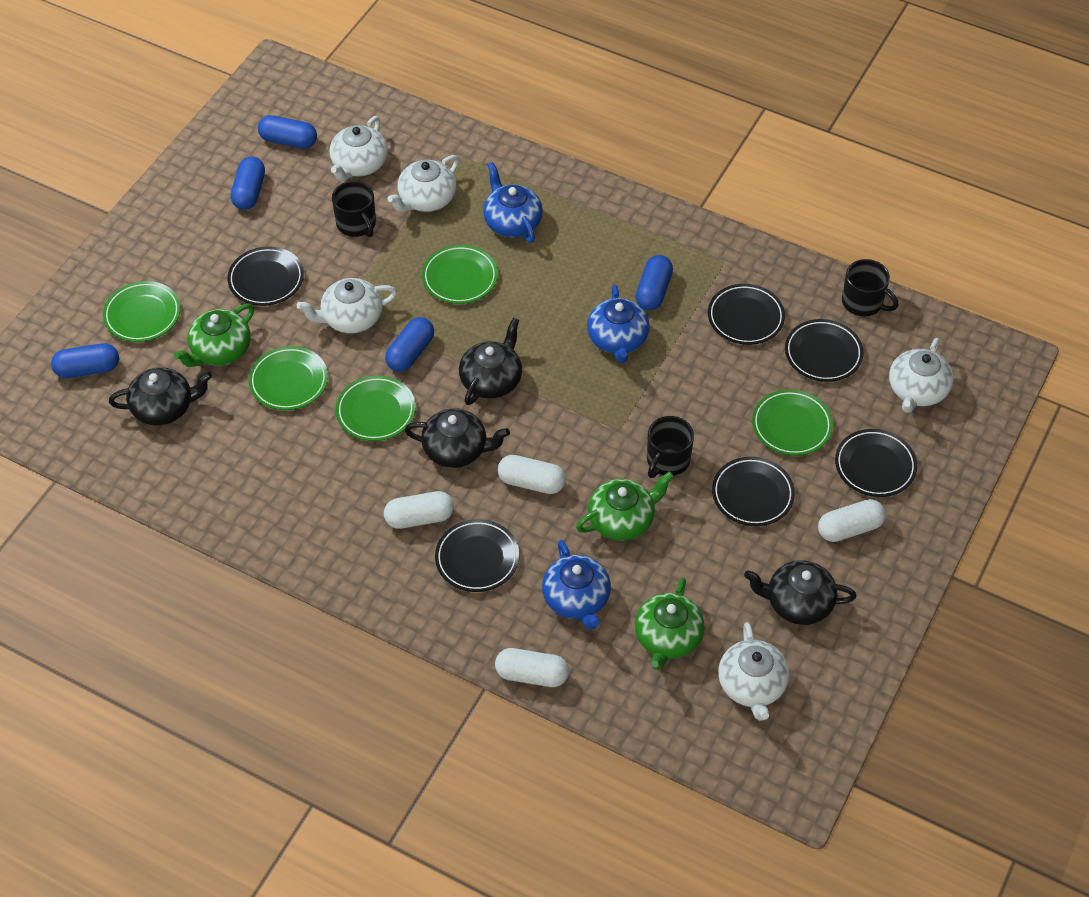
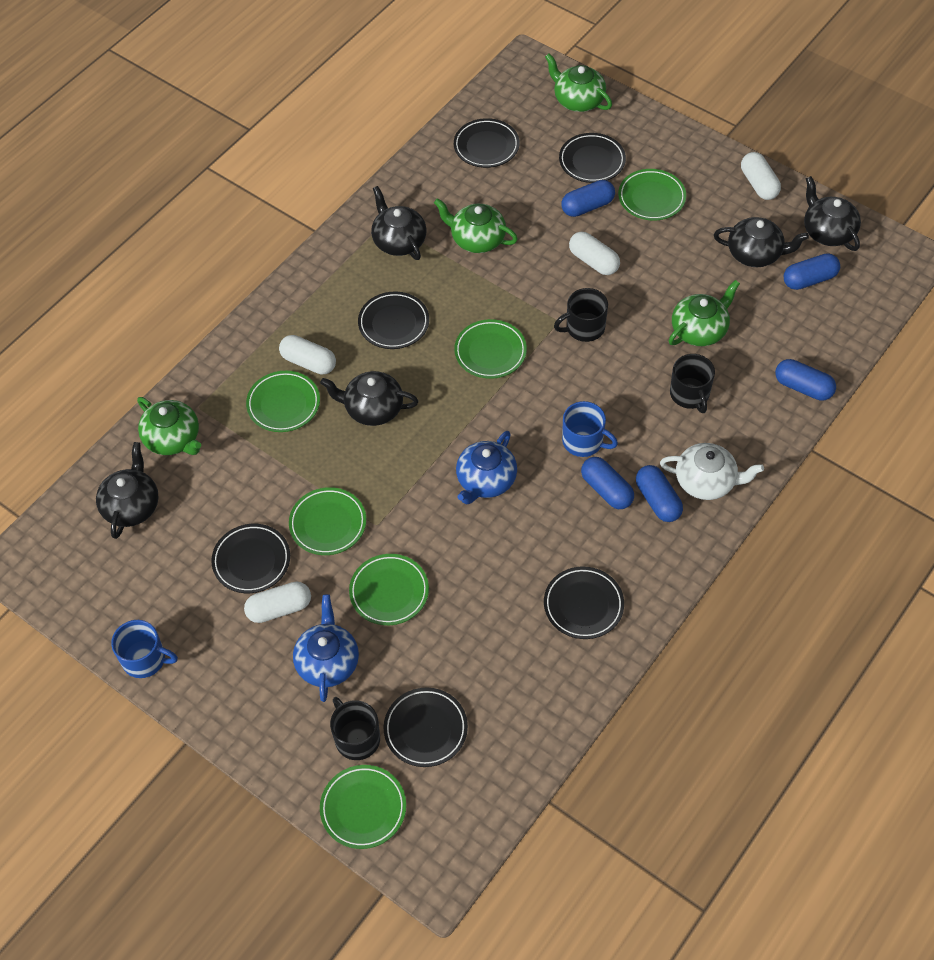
black teapot: 4 -> 5
blue mug: 0 -> 2
blue teapot: 3 -> 2
green plate: 5 -> 6
green teapot: 3 -> 4
white teapot: 5 -> 1

